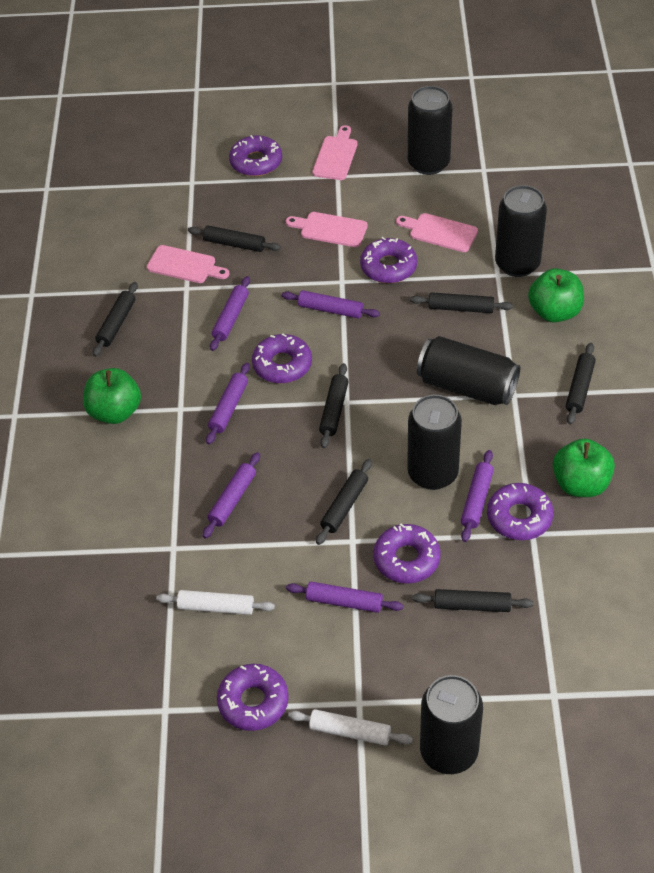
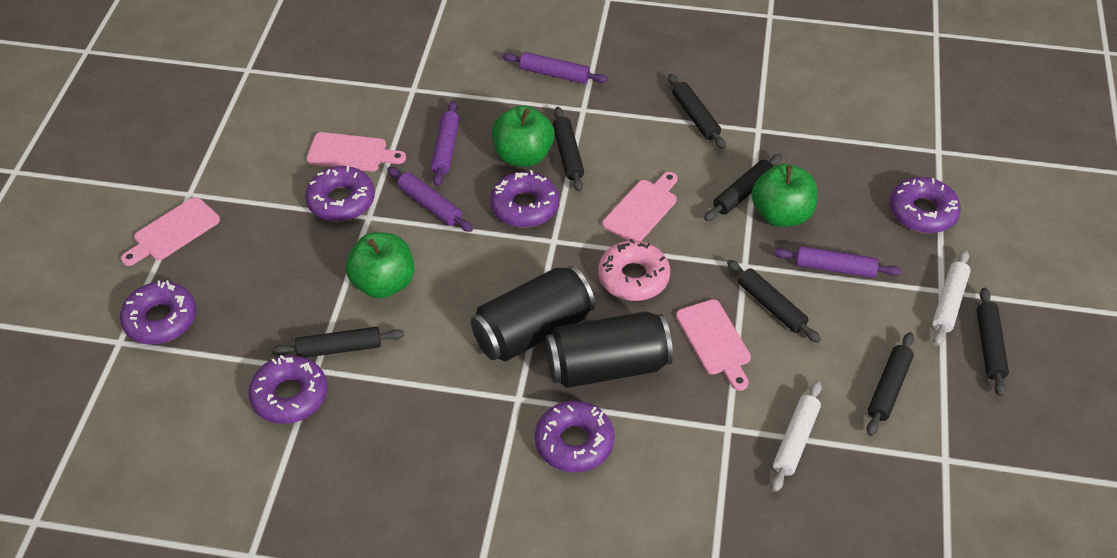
black can: 5 -> 2
pink donut: 0 -> 1
purple rolling pin: 6 -> 4

